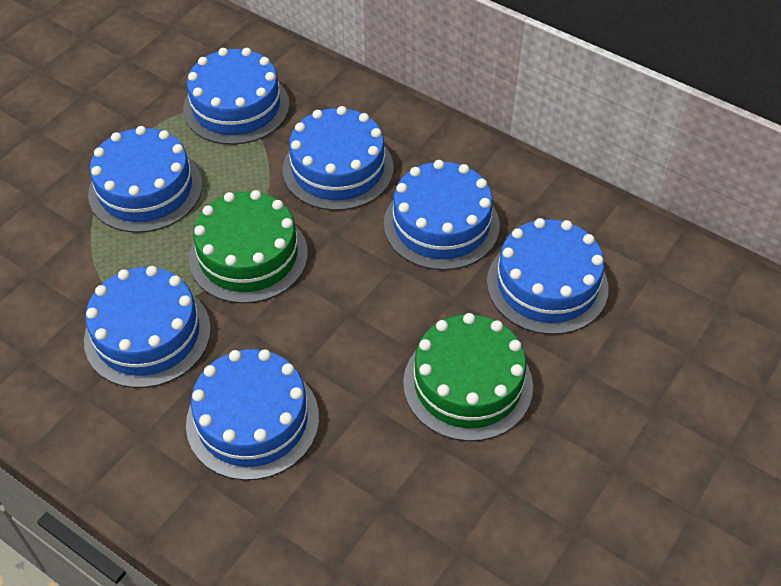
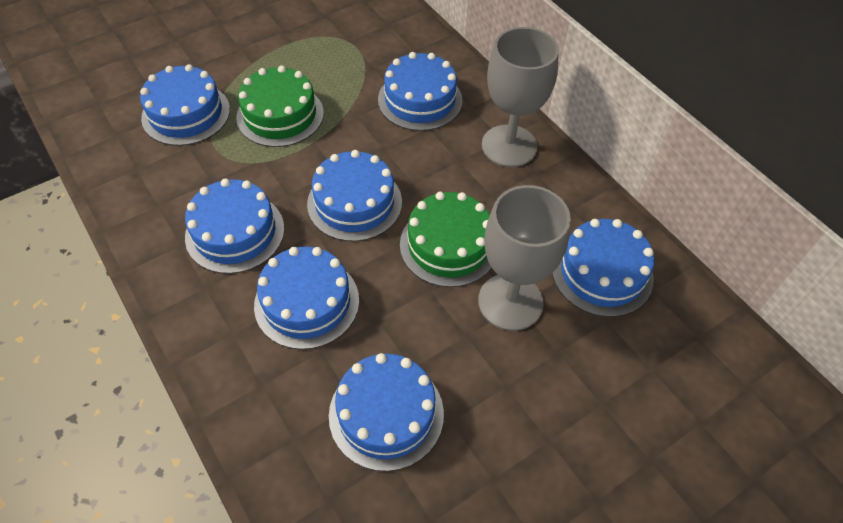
grey goblet: 0 -> 2

